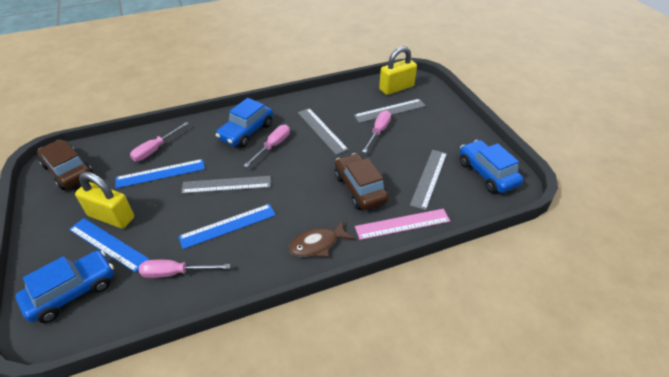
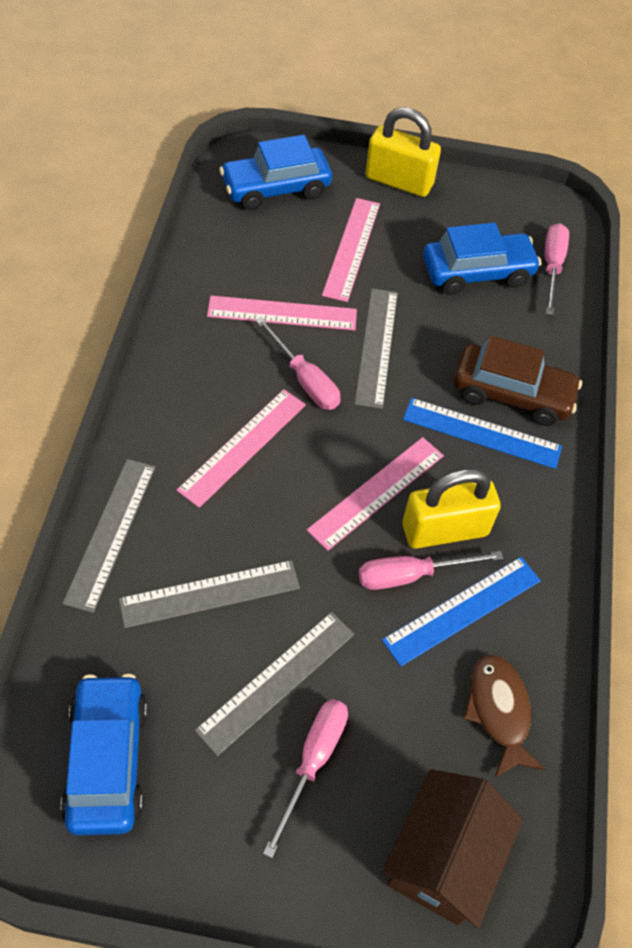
blue ruler: 3 -> 2
brown car: 2 -> 1
brown house: 0 -> 1
pink ruler: 1 -> 4

